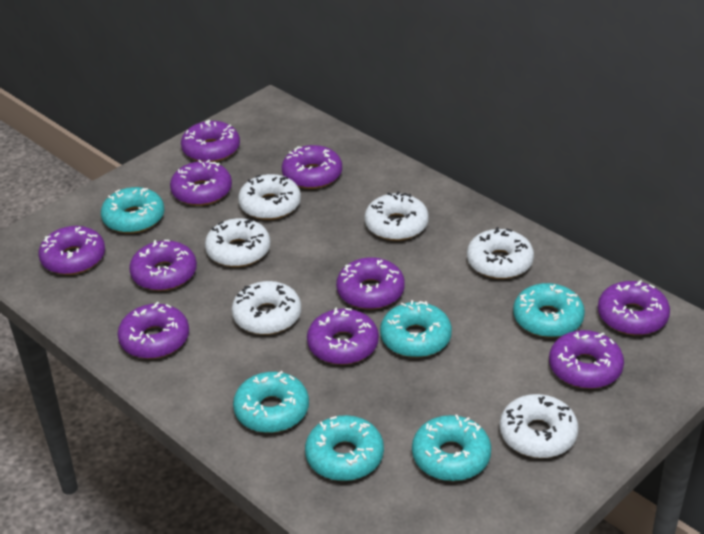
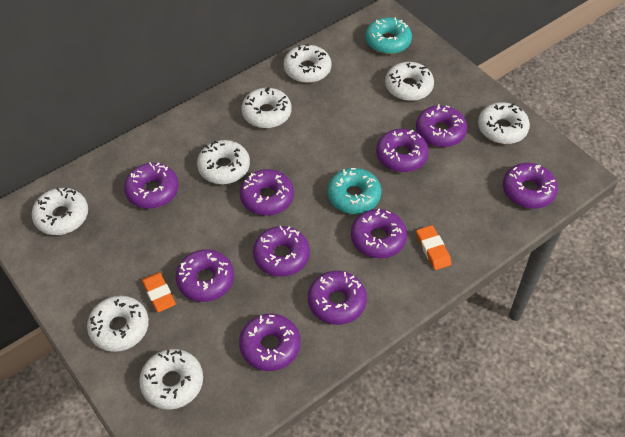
orange eraser: 0 -> 2
turquoise donut: 6 -> 2
white donut: 6 -> 8

